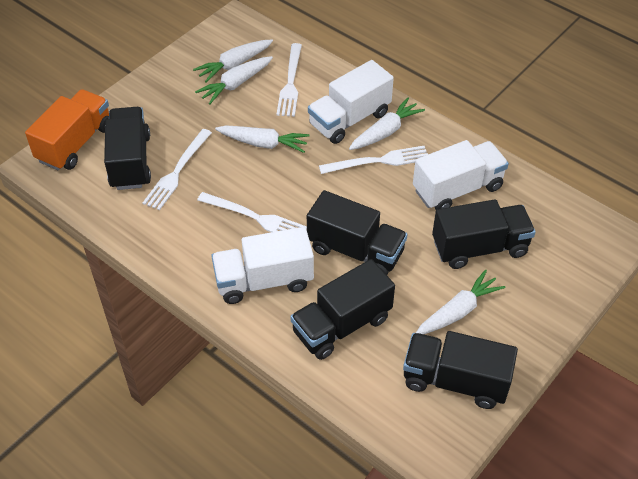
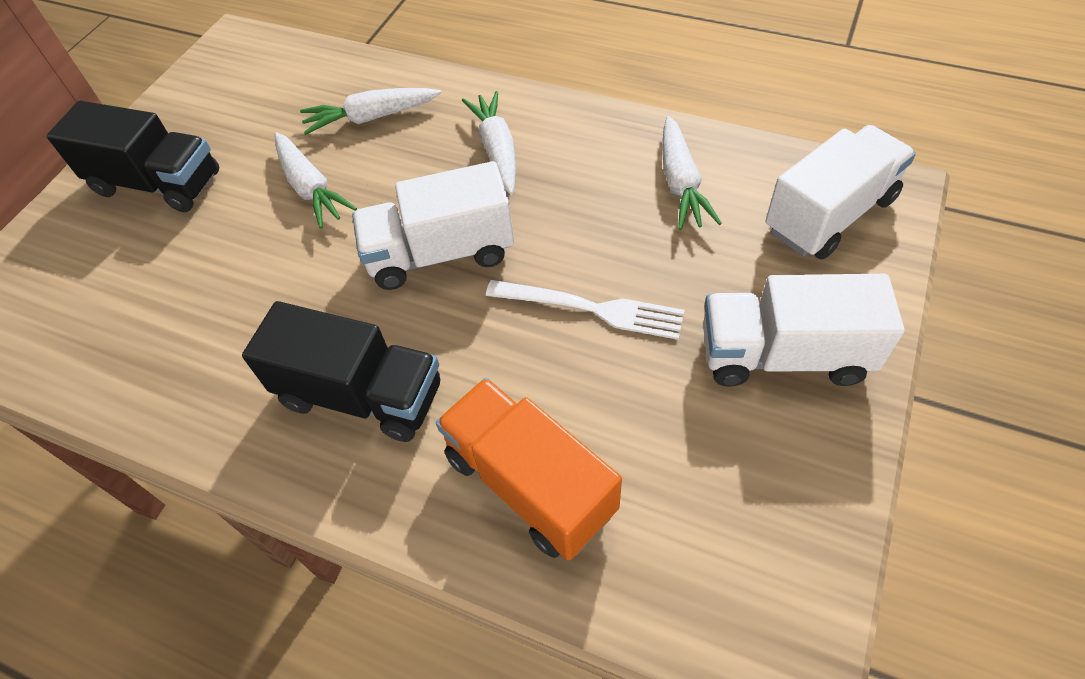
black truck: 5 -> 2
white carrot: 5 -> 4
white fork: 4 -> 1

